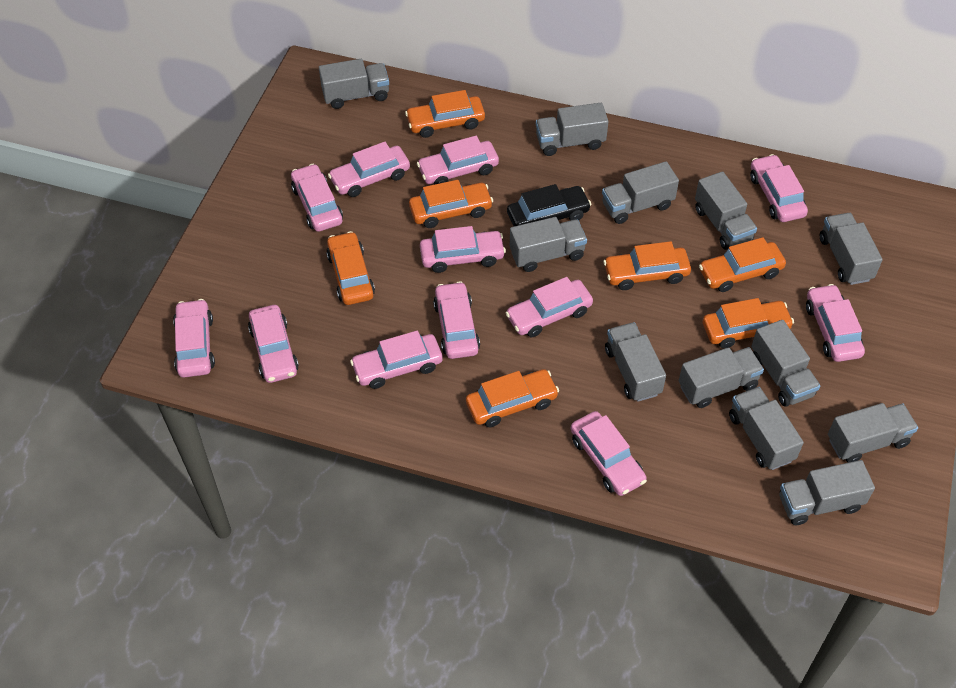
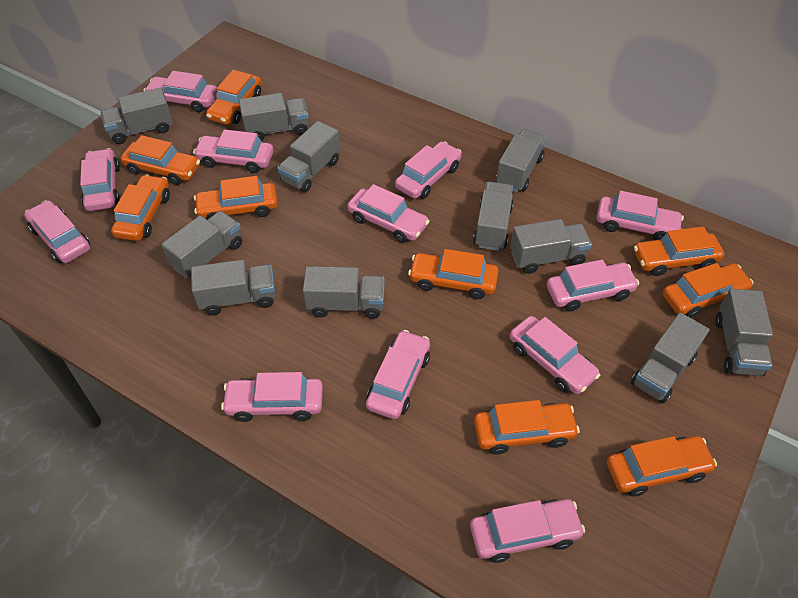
black car: 1 -> 0
grey truck: 12 -> 11
orange car: 7 -> 9

